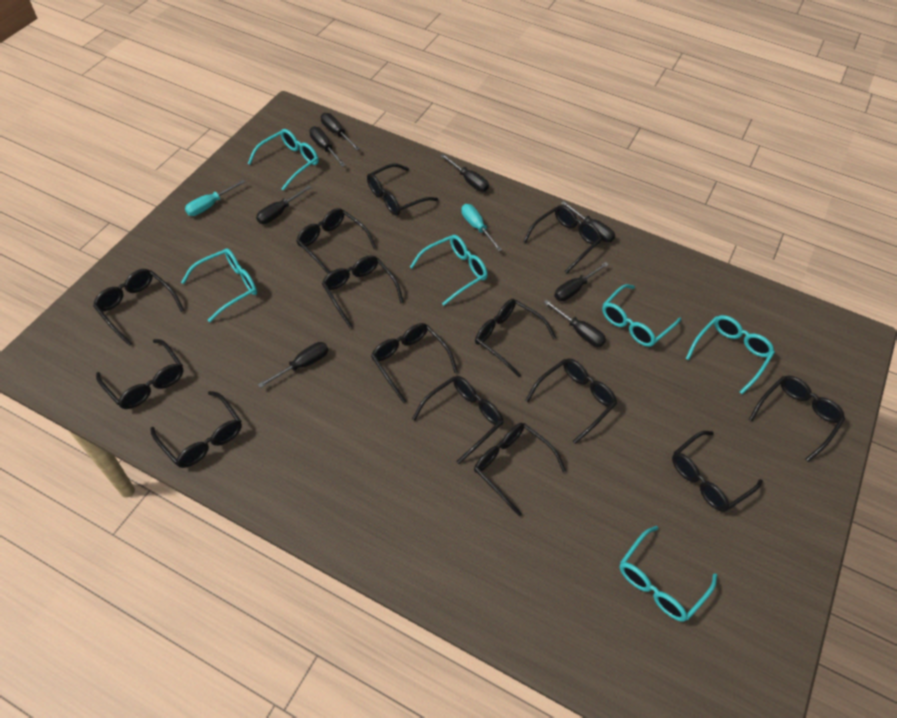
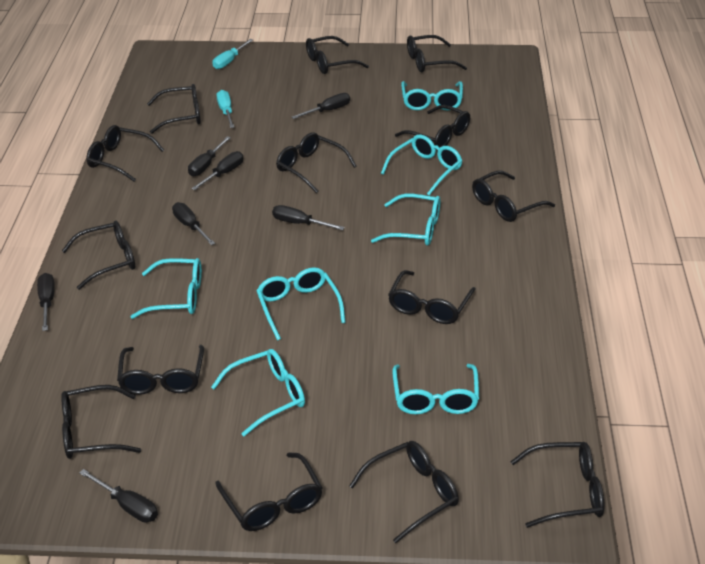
black screwdriver: 8 -> 7
turquoise glasses: 6 -> 7

